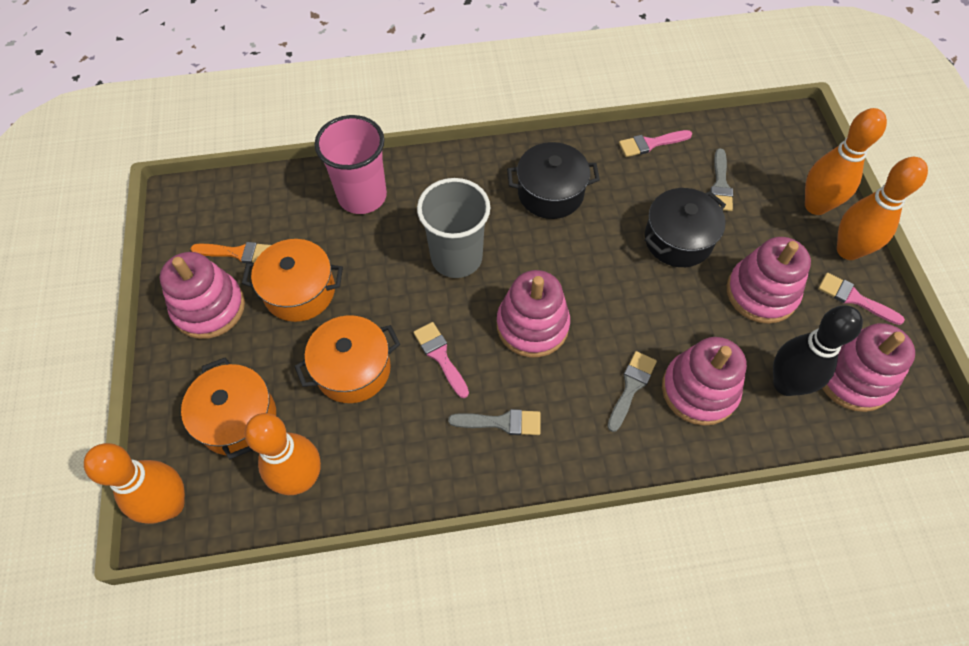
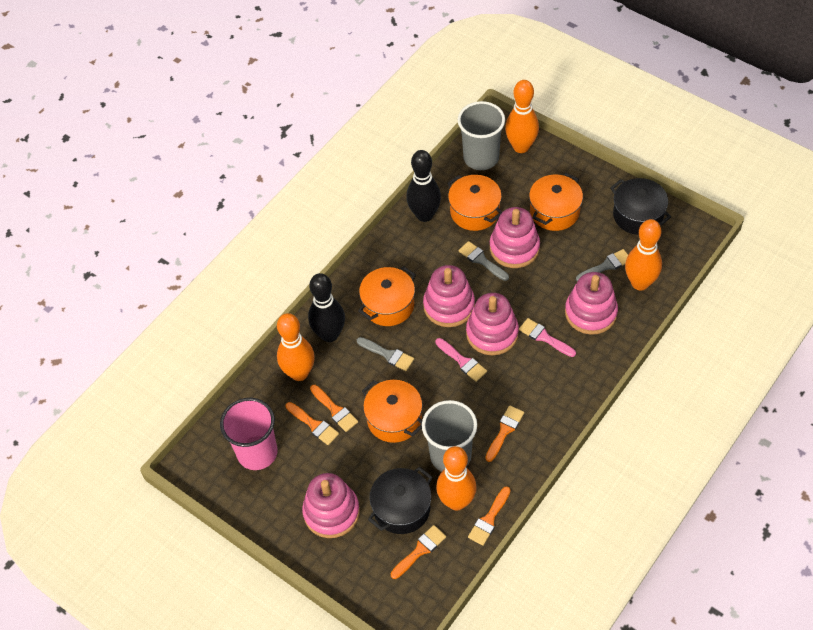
black bowling pin: 1 -> 2
grey cup: 1 -> 2
orange brush: 1 -> 5
orange pot: 3 -> 4
pink brush: 3 -> 2

